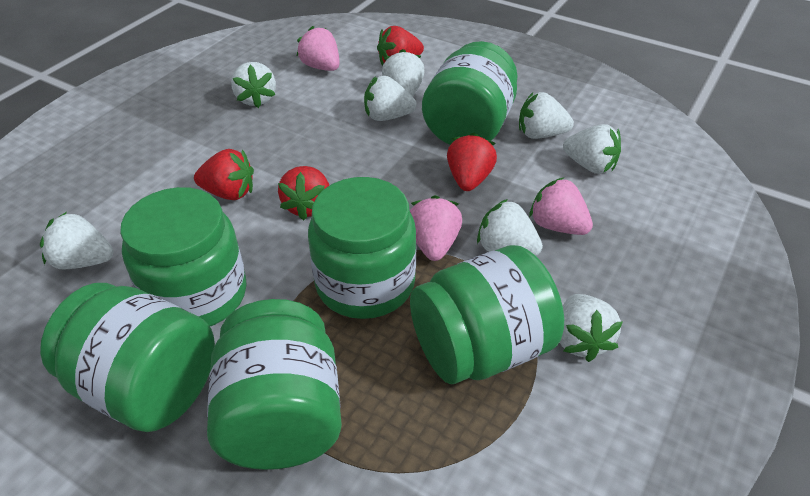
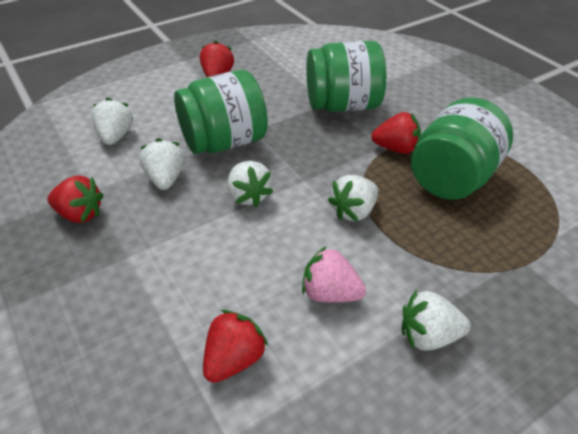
green jar: 6 -> 3
pink strawberry: 3 -> 1
white strawberry: 8 -> 5

